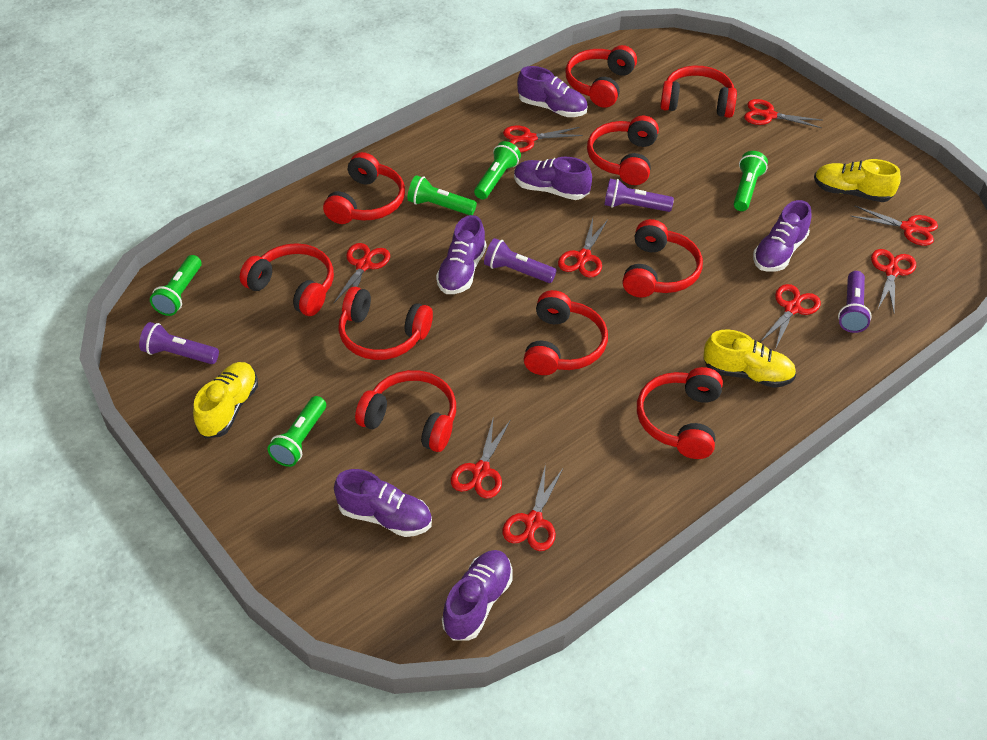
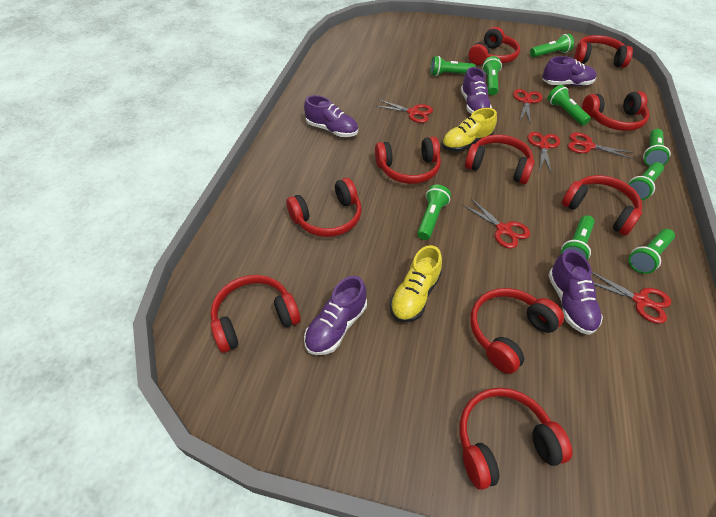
green flashlight: 5 -> 9
purple flashlight: 4 -> 0
purple shoe: 6 -> 5
red scissors: 9 -> 6
yellow shoe: 3 -> 2

